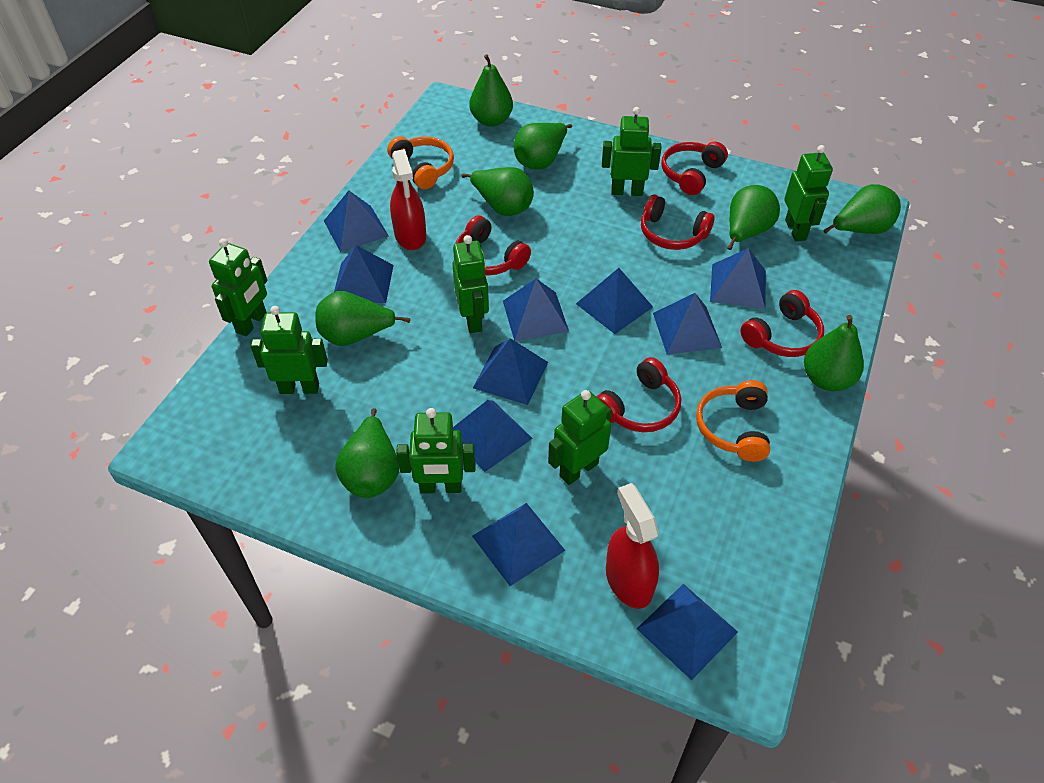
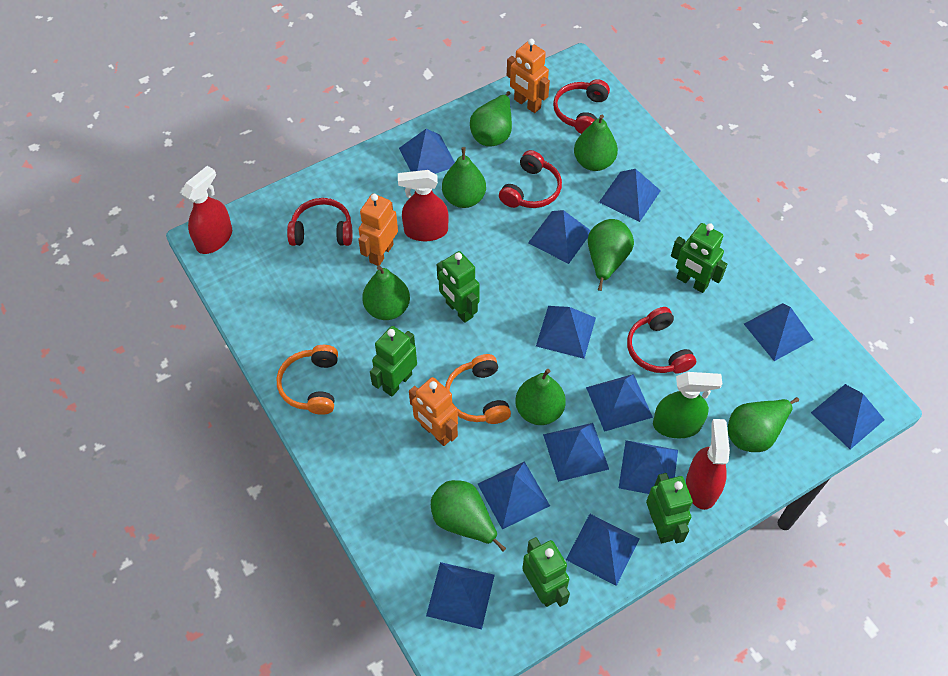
blue pyramid: 10 -> 12
green robot: 7 -> 5
green spray bottle: 0 -> 1
orange robot: 0 -> 3
red headphones: 5 -> 4
red spray bottle: 2 -> 3

